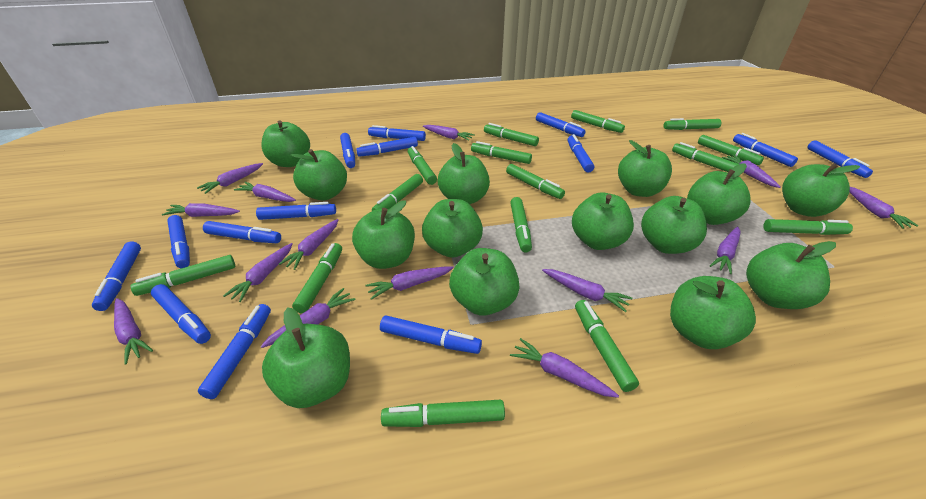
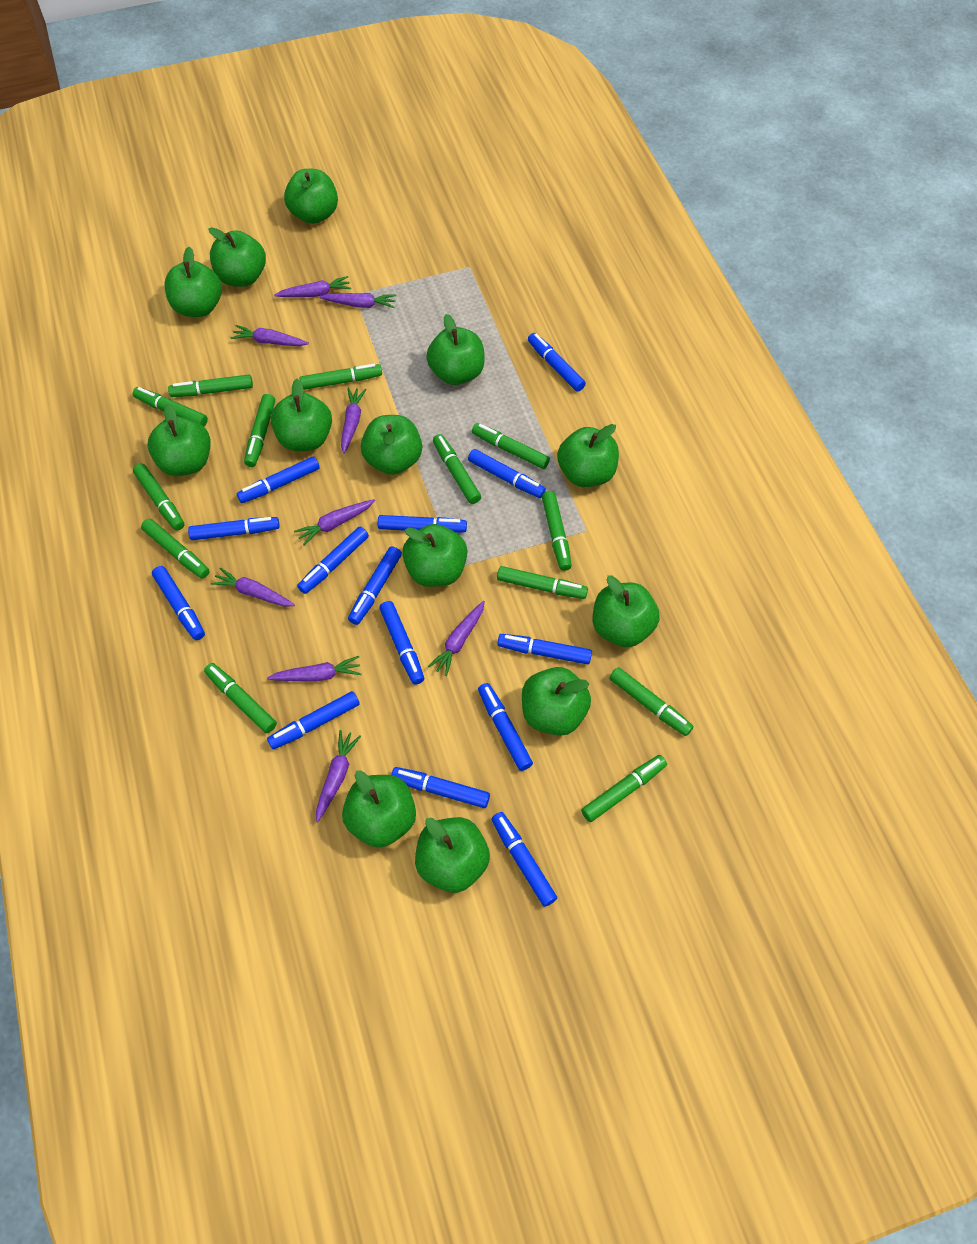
green apple: 14 -> 13
green marker: 15 -> 13
purple carrot: 14 -> 9

